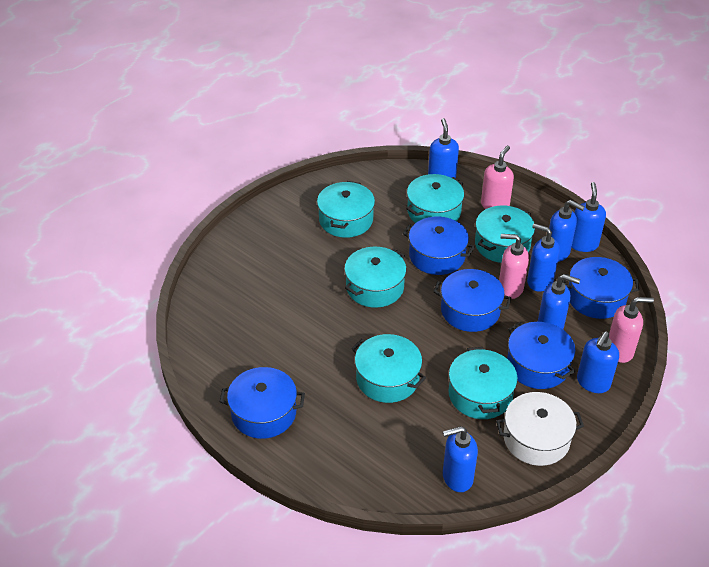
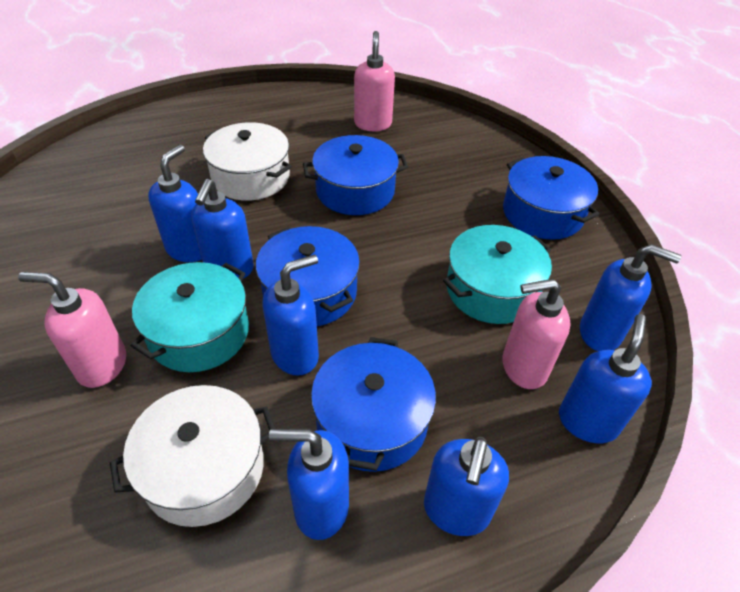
blue pot: 5 -> 4
turquoise pot: 6 -> 2
white pot: 1 -> 2

